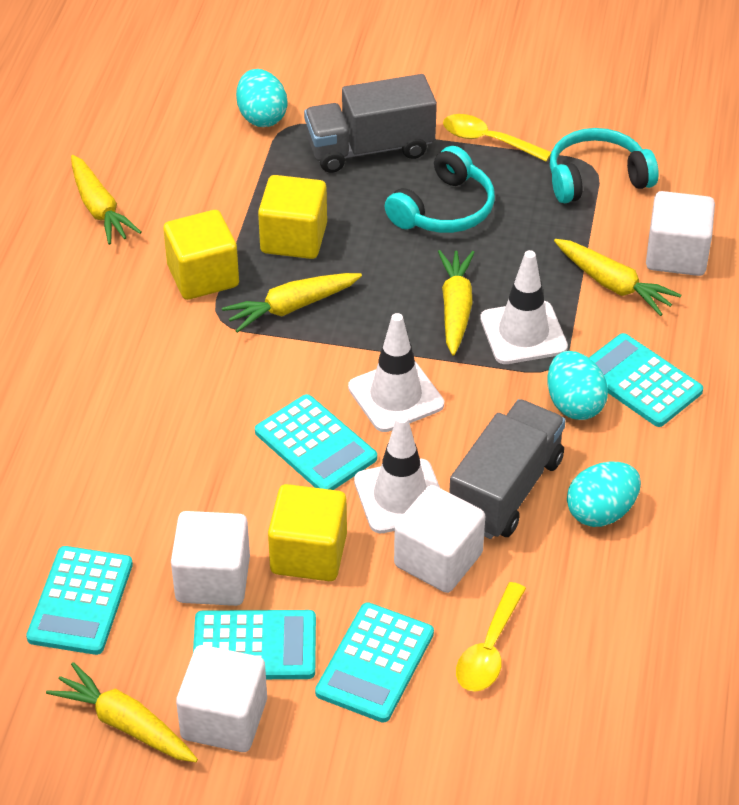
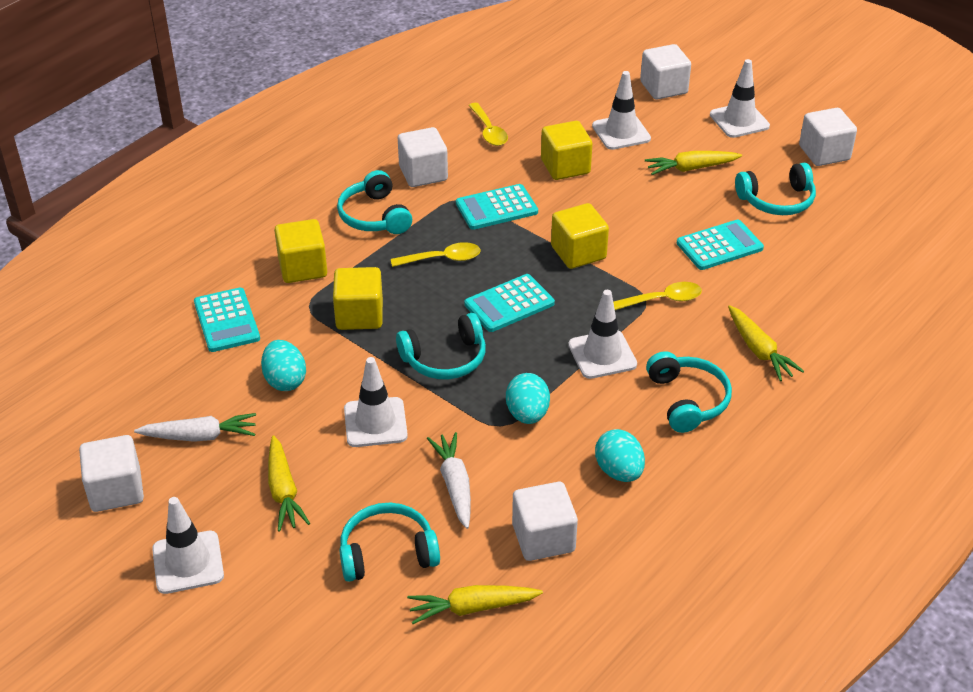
grey truck: 2 -> 0
turquoise calculator: 5 -> 4
turquoise headphones: 2 -> 5
white carrot: 0 -> 2
white cube: 4 -> 5
white traffic cone: 3 -> 5
yellow carrot: 5 -> 4
yellow cube: 3 -> 4
yellow spoon: 2 -> 3

